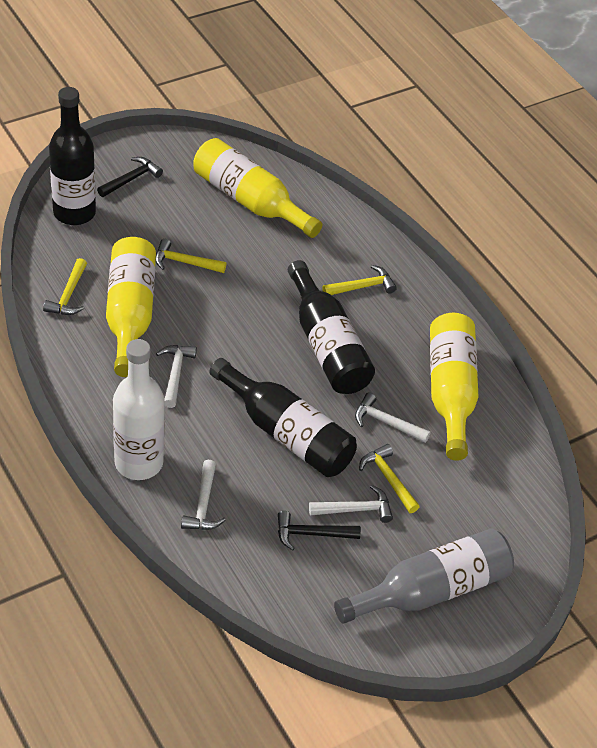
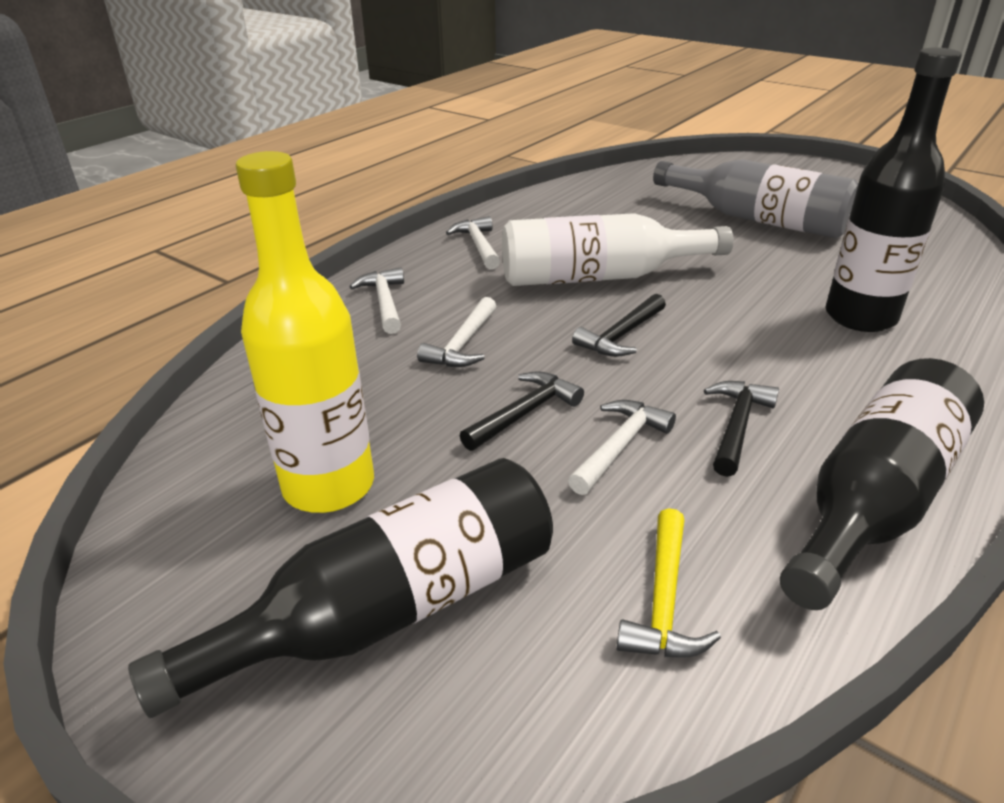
black hammer: 2 -> 3
yellow bottle: 3 -> 1
yellow hammer: 4 -> 1

